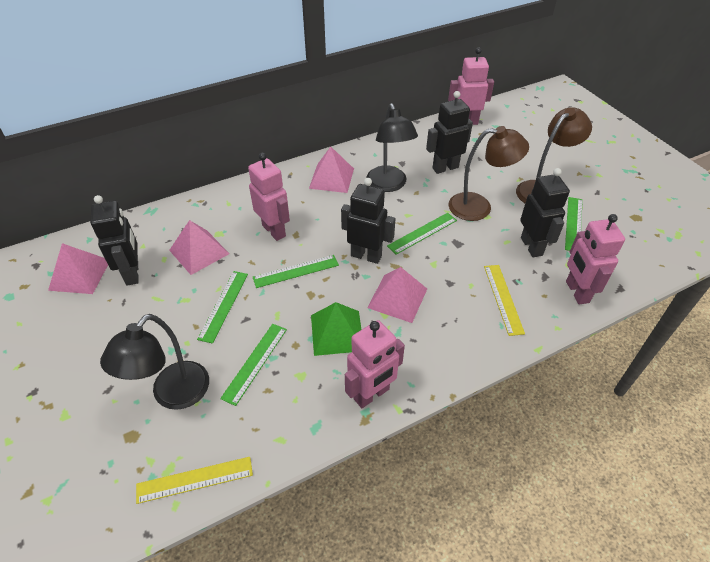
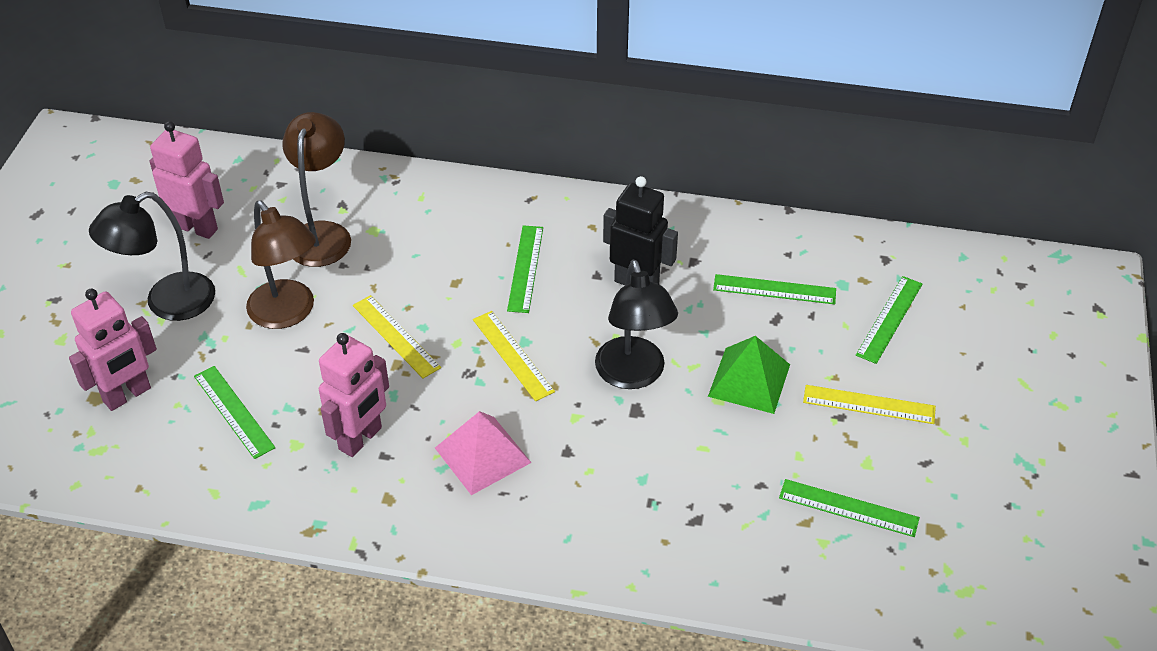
black robot: 4 -> 1
pink pyramid: 4 -> 1
pink robot: 4 -> 3
yellow ruler: 2 -> 3

